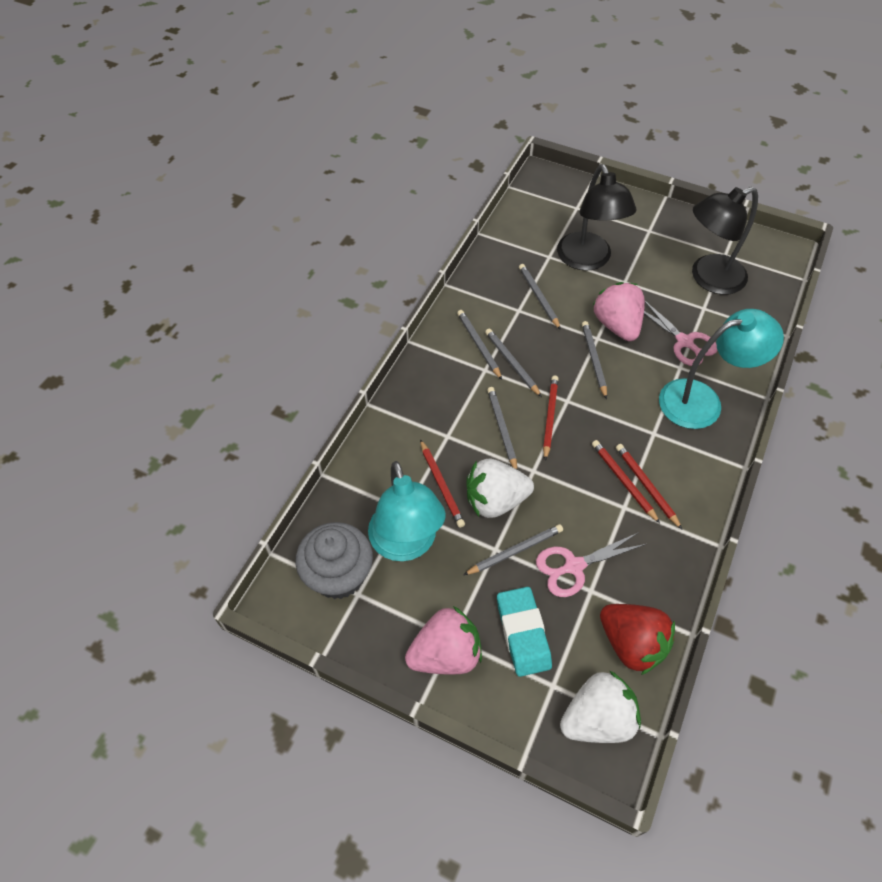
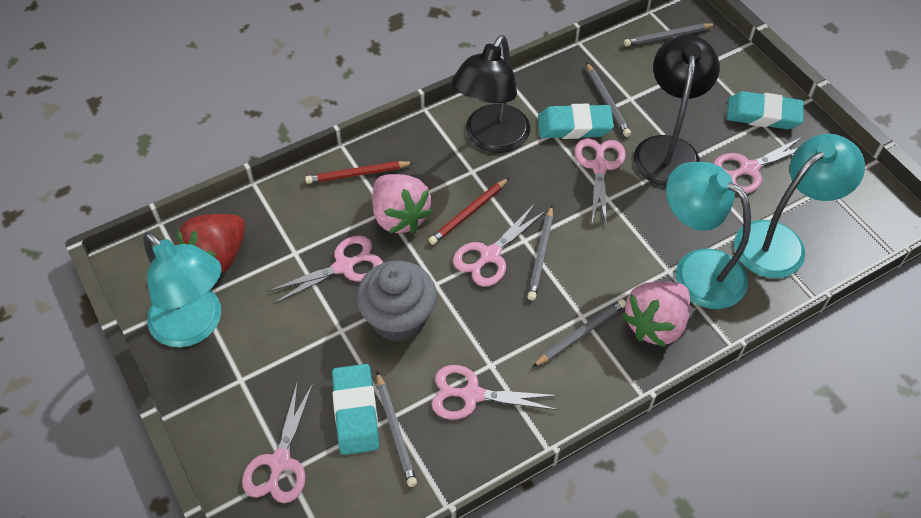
grey pencil: 6 -> 5
pink scissors: 2 -> 6
red pencil: 4 -> 2
turquoise eraser: 1 -> 3
turquoise lamp: 2 -> 3
white strawberry: 2 -> 0

